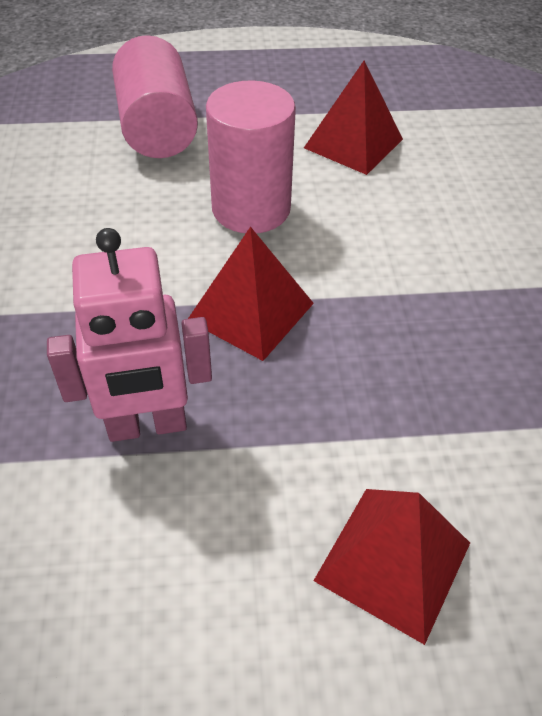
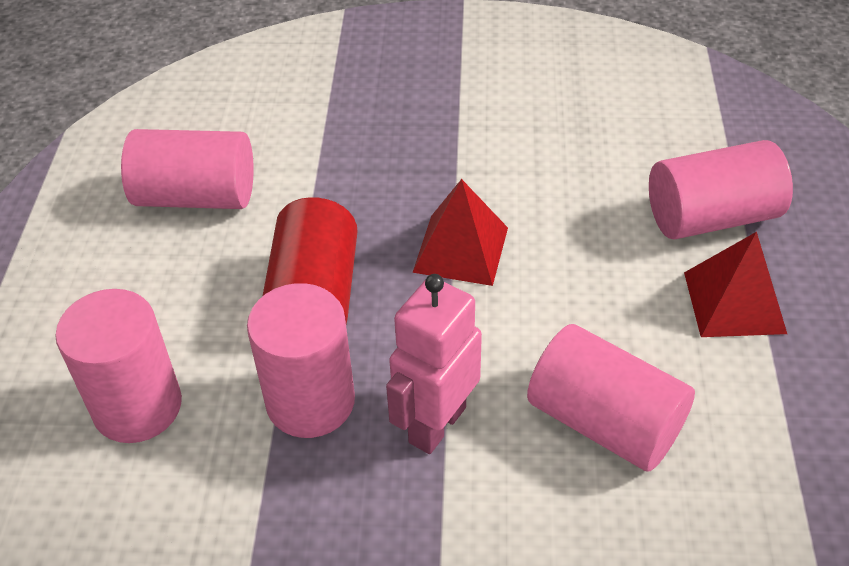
pink cylinder: 2 -> 5
red cylinder: 0 -> 1
red pyramid: 3 -> 2

